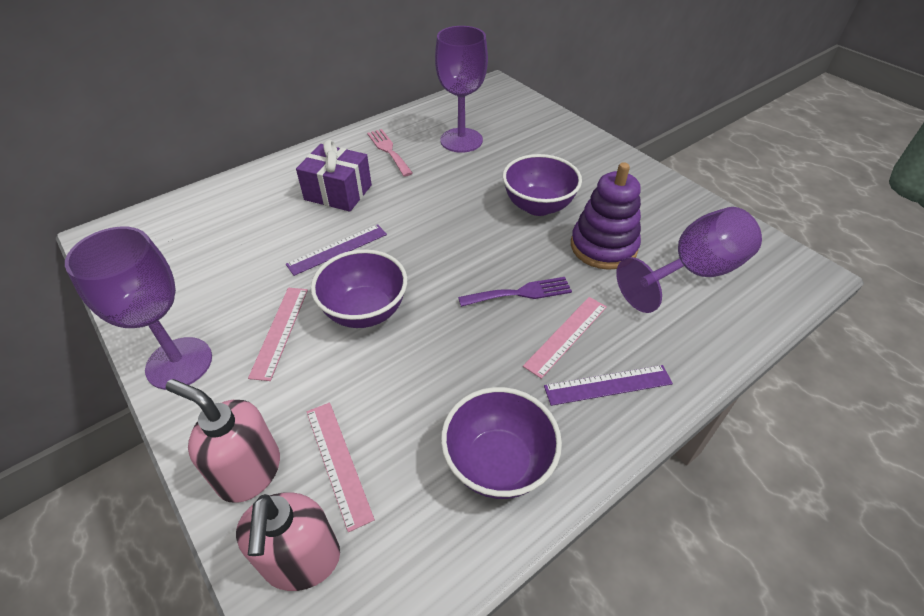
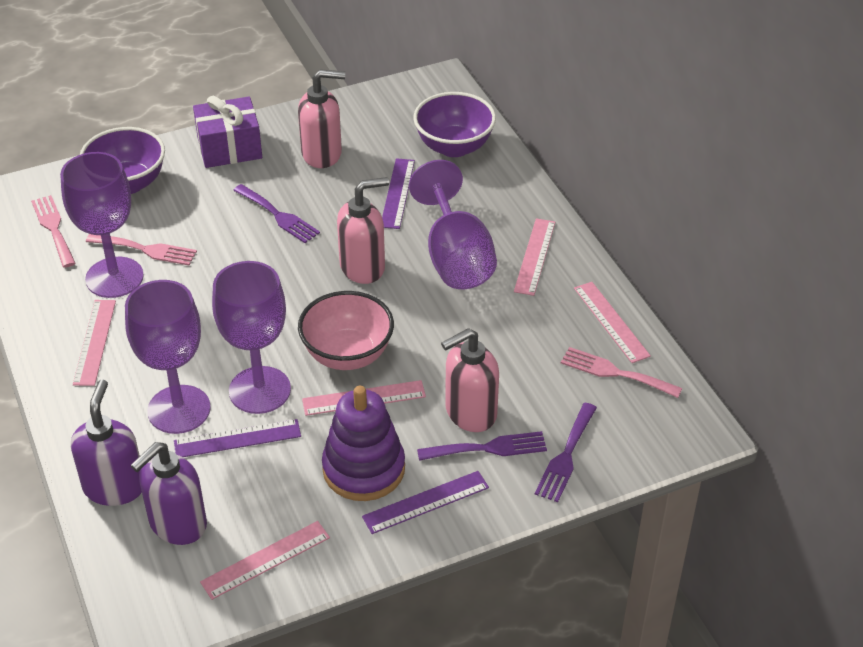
pink bowl: 0 -> 1
pink fork: 1 -> 3
pink ruler: 3 -> 5
pink soap dispenser: 2 -> 3
purple bowl: 3 -> 2
purple fork: 1 -> 3
purple goblet: 3 -> 4
purple ruler: 2 -> 3
purple soap dispenser: 0 -> 2

